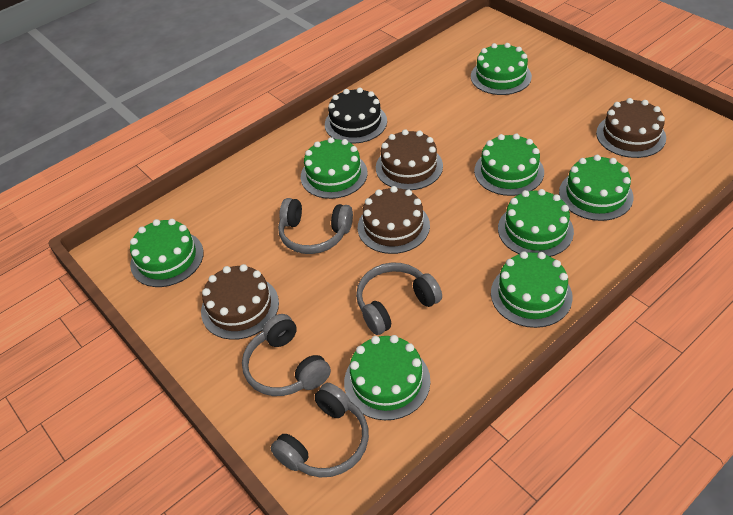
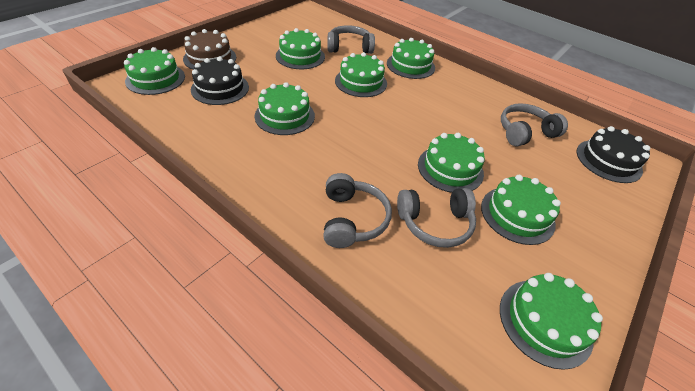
black cake: 1 -> 2
brown cake: 4 -> 1

